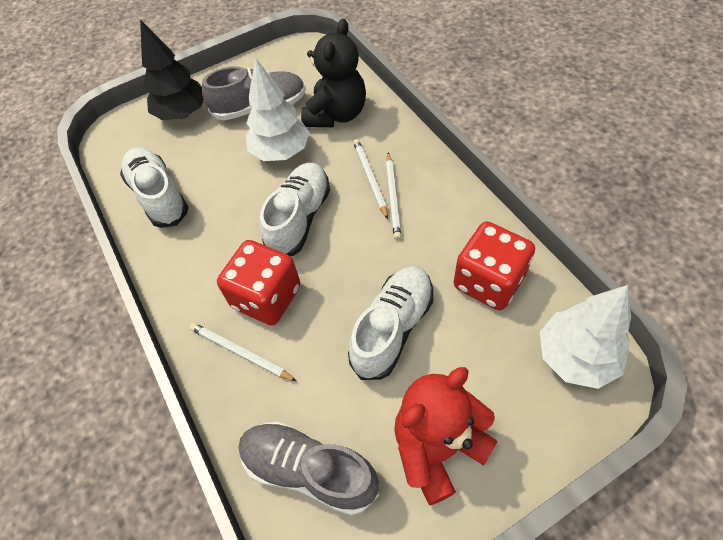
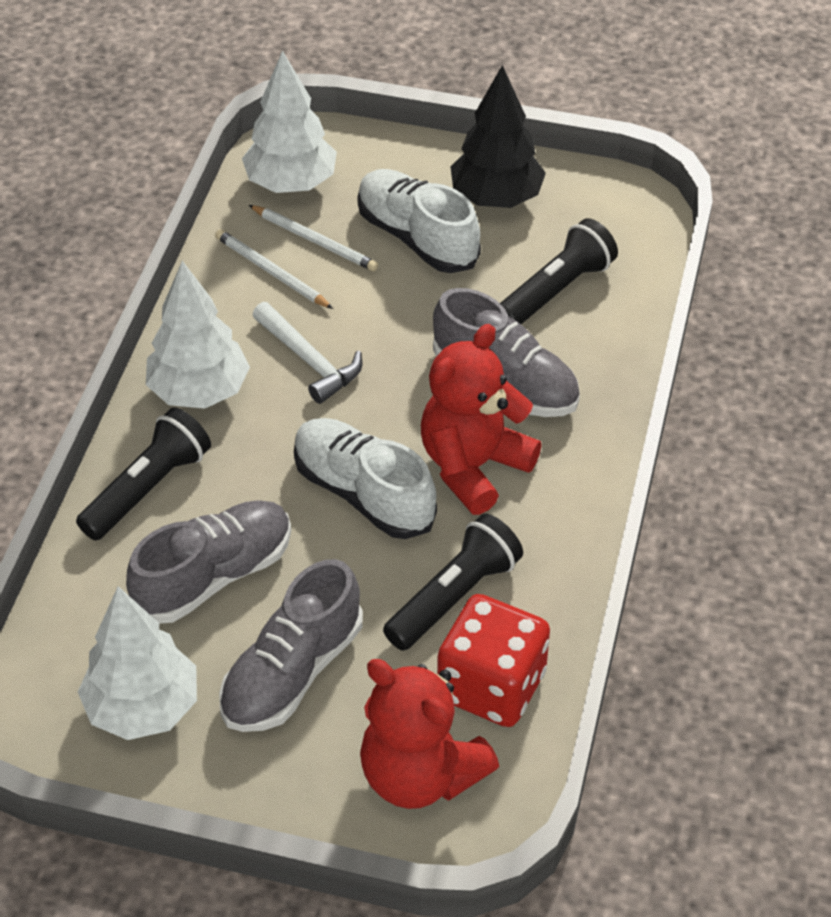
black flashlight: 0 -> 3
black teddy bear: 1 -> 0
grey shoe: 2 -> 3
red dice: 2 -> 1
red teddy bear: 1 -> 2
white hammer: 0 -> 1
white pencil: 3 -> 2
white shoe: 3 -> 2
white tree: 2 -> 3

